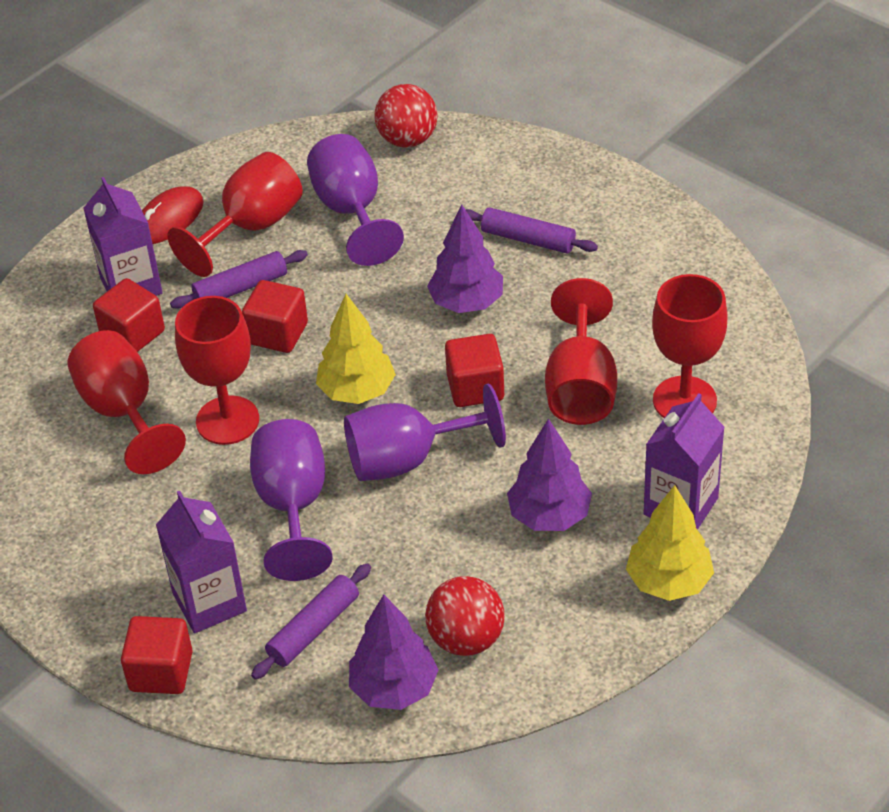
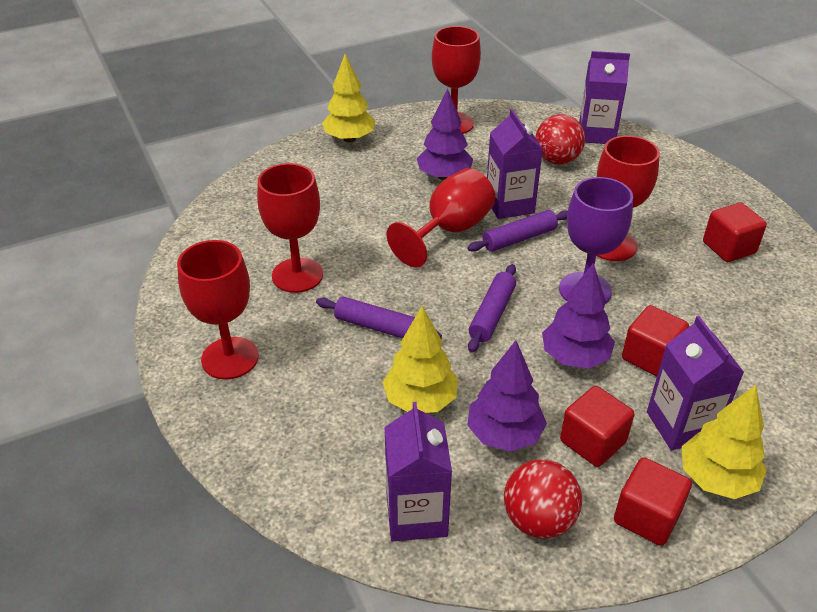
purple carton: 3 -> 4
purple goblet: 3 -> 1
red mouse: 1 -> 0
yellow tree: 2 -> 3

